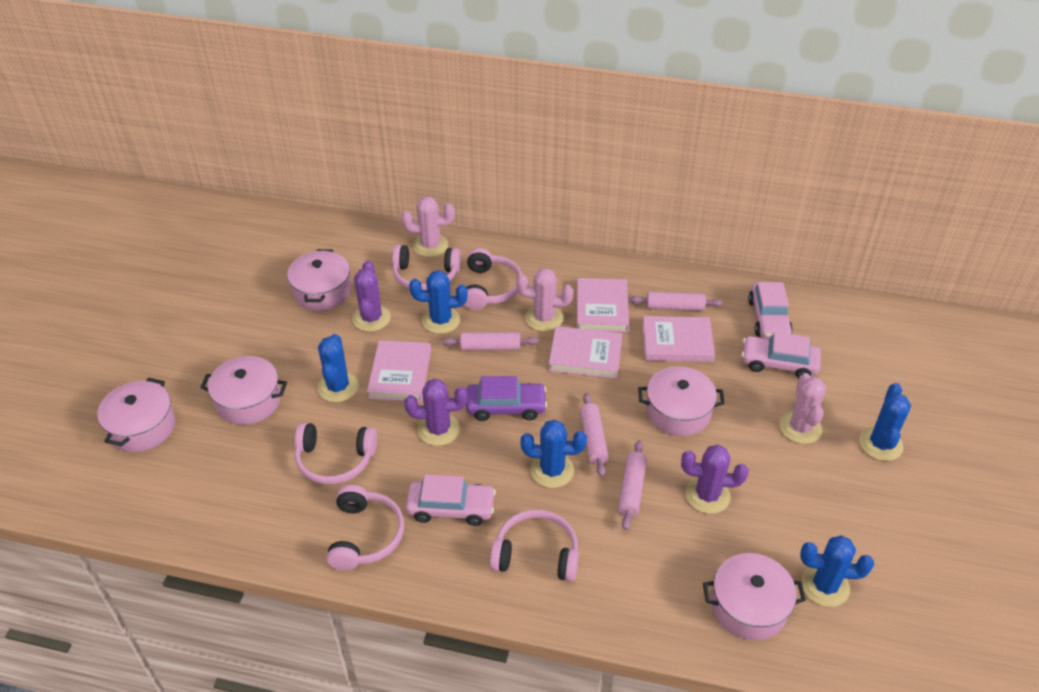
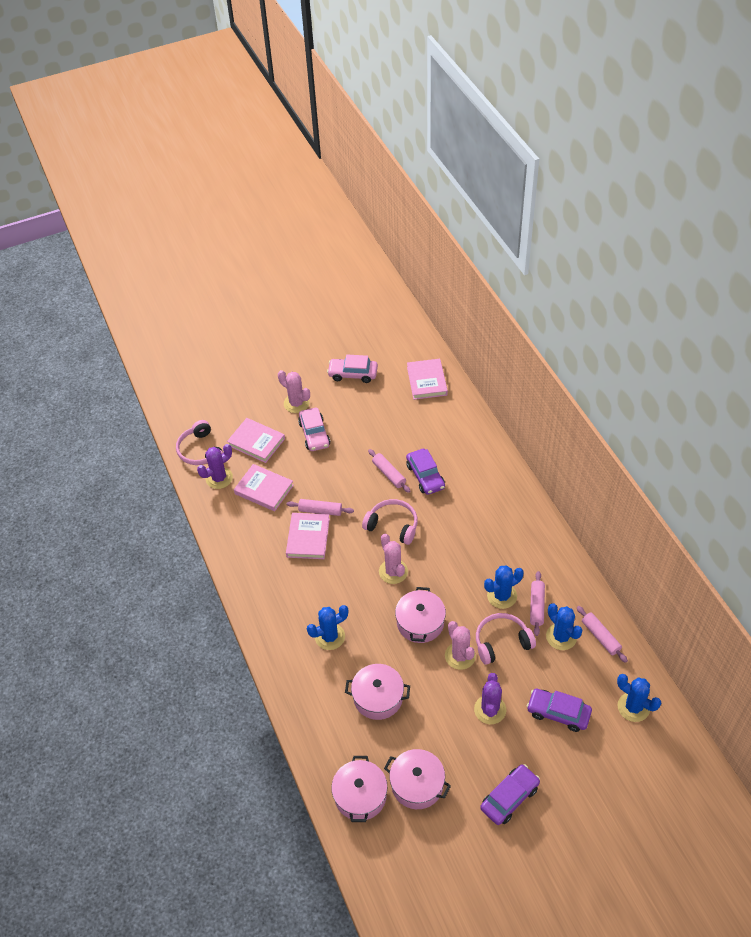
blue cactus: 5 -> 4
pink car: 3 -> 2
pink headphones: 5 -> 3
pink pot: 5 -> 4
purple cactus: 3 -> 2
purple car: 1 -> 3

